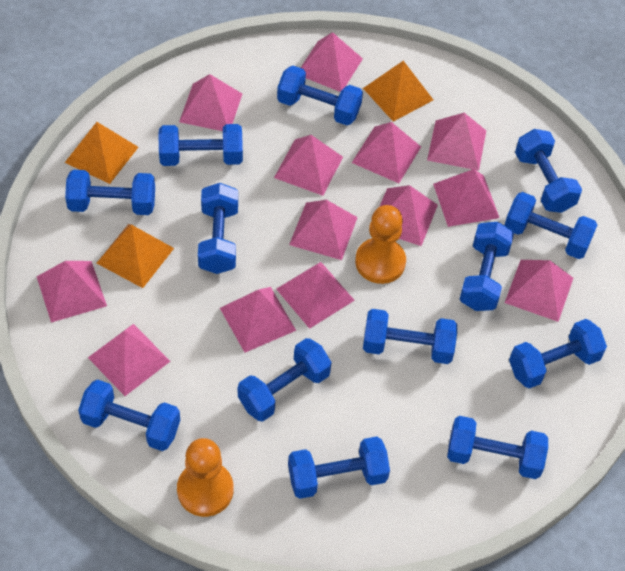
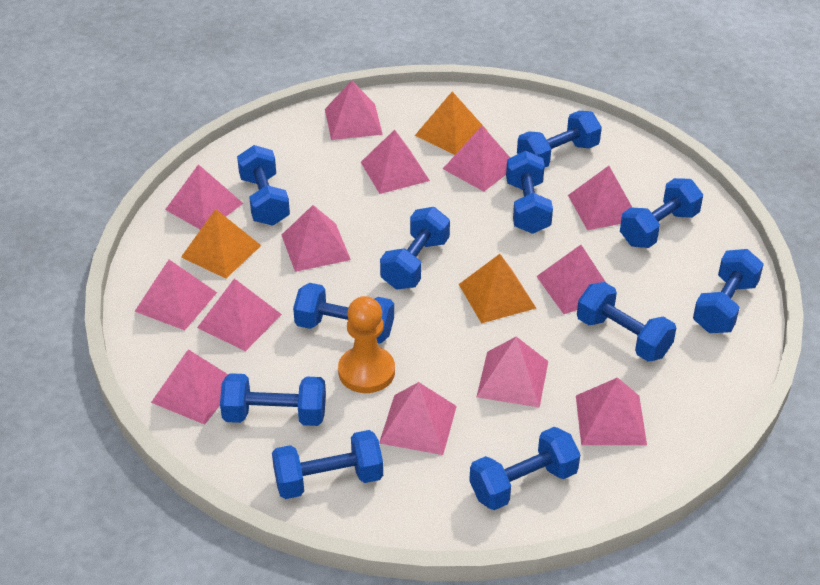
blue dumbbell: 13 -> 11
orange pawn: 2 -> 1

